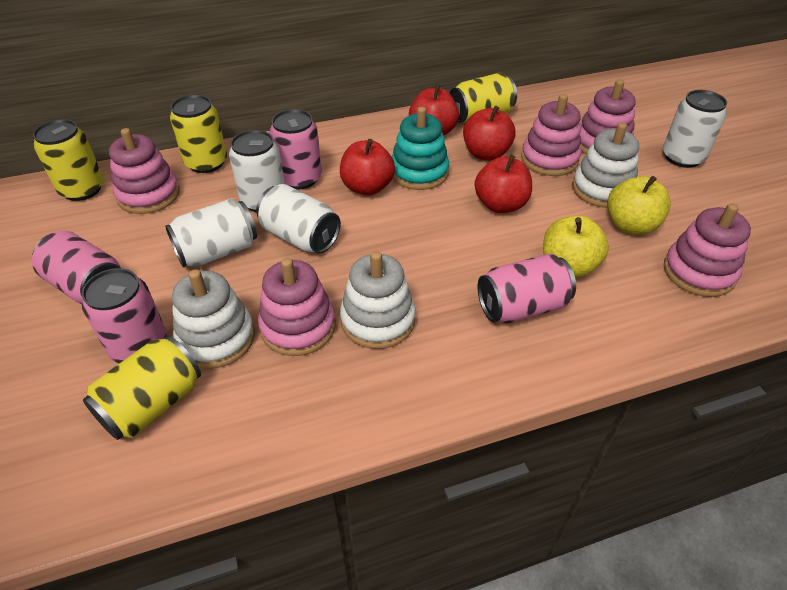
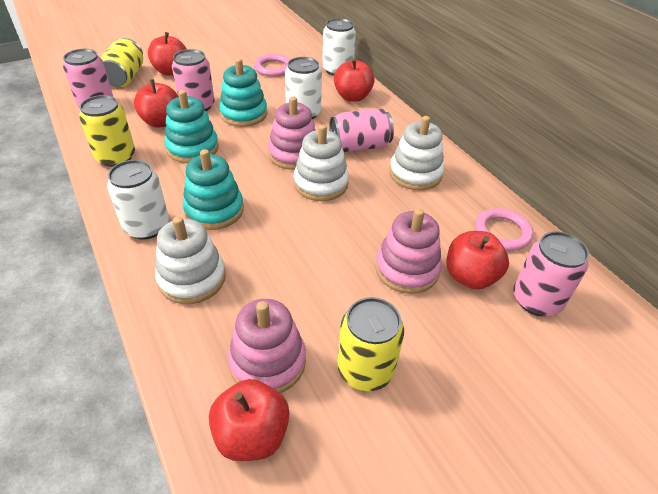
pink ring: 0 -> 2
pink stacking toy: 5 -> 3
red apple: 4 -> 5
turquoise stacking toy: 1 -> 3
white can: 4 -> 3
yellow apple: 2 -> 0
yellow can: 4 -> 3

